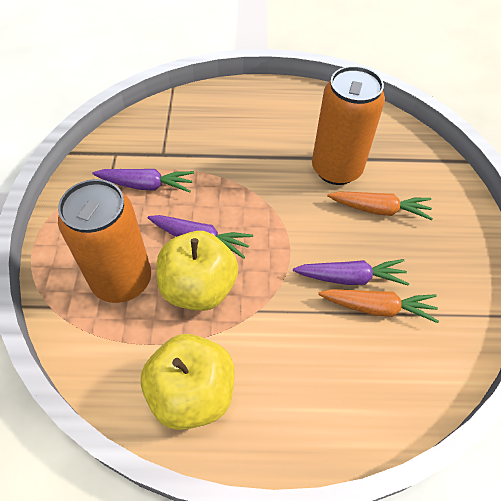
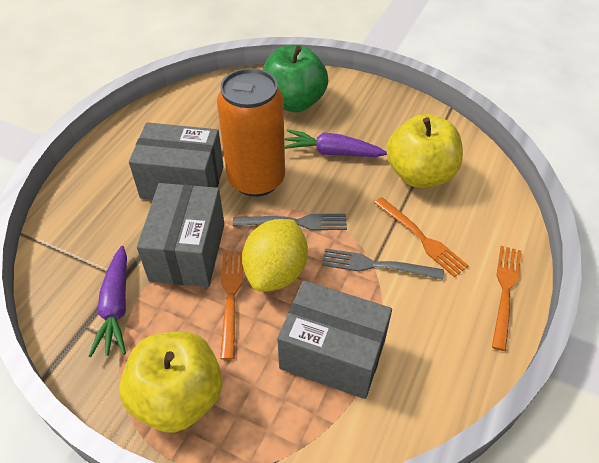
green apple: 0 -> 1
grey box: 0 -> 3
grey fork: 0 -> 2
orange can: 2 -> 1
orange carrot: 2 -> 0
orange fork: 0 -> 3
purple carrot: 3 -> 2
yellow lemon: 0 -> 1

